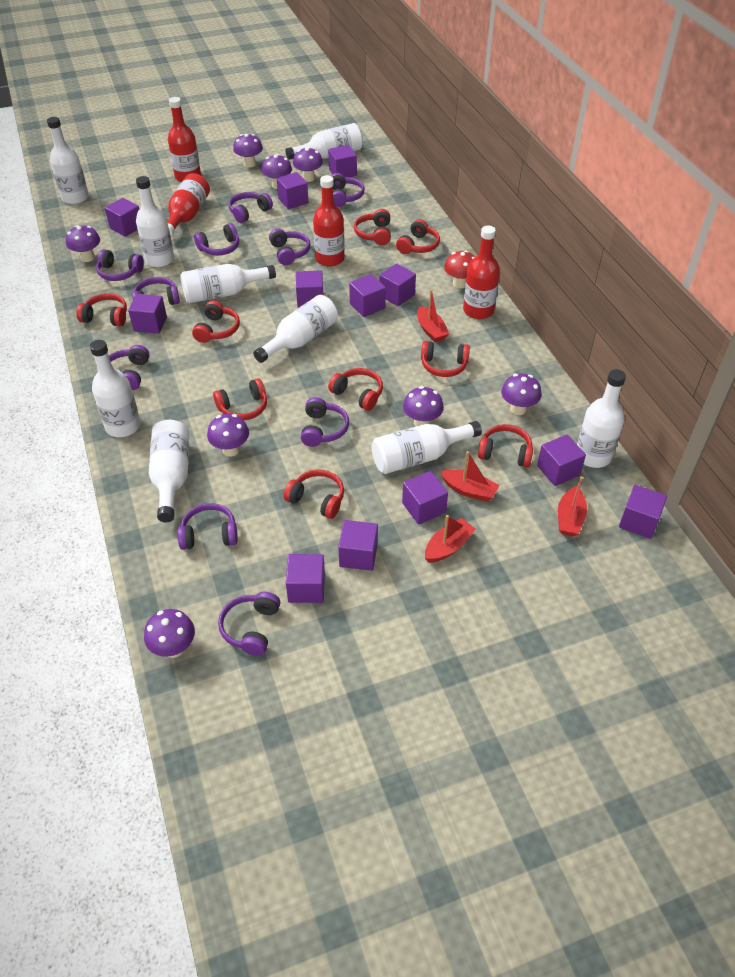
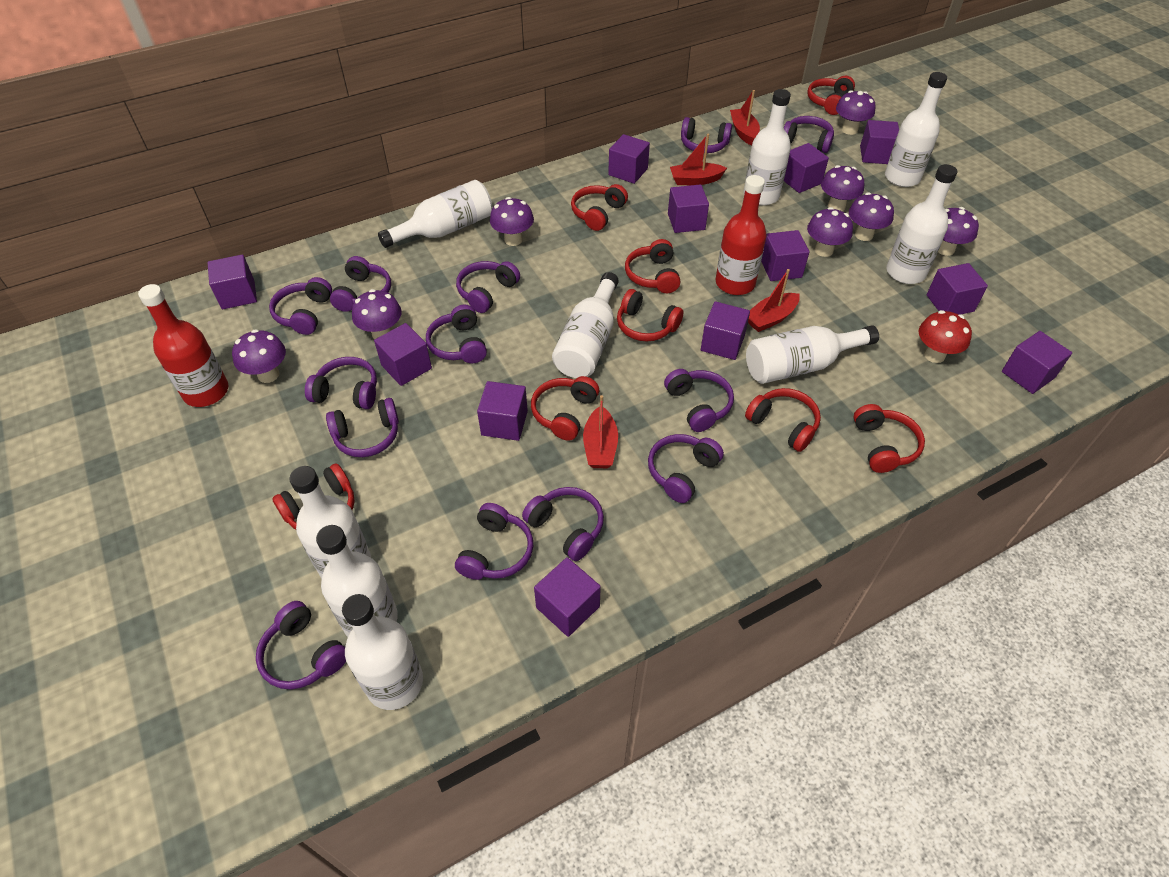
purple headphones: 10 -> 13
red bottle: 4 -> 2
red headphones: 9 -> 8

